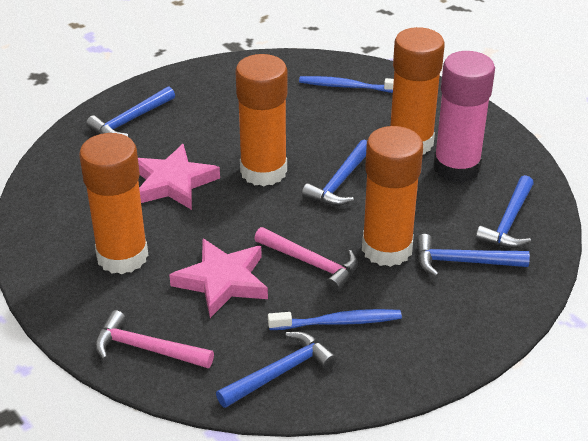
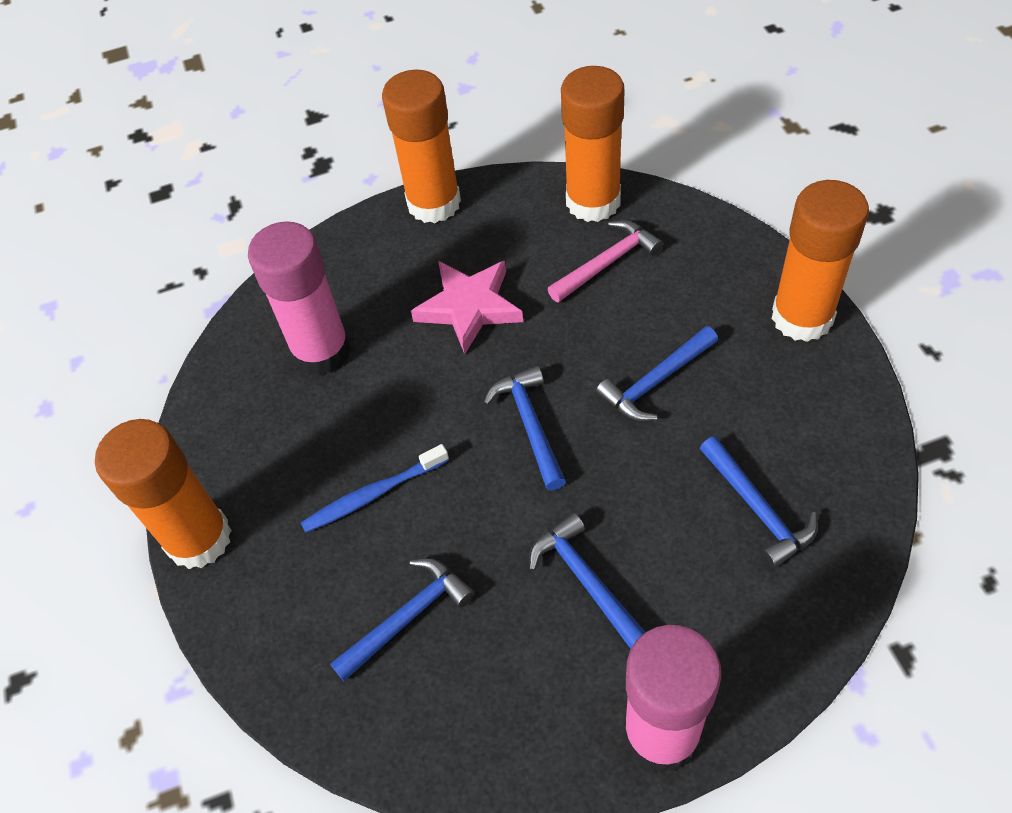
blue toothbrush: 2 -> 1
pink glue stick: 1 -> 2
pink hammer: 2 -> 1
pink star: 2 -> 1

